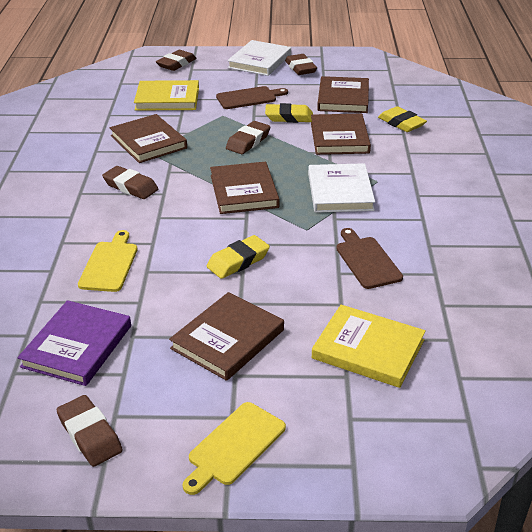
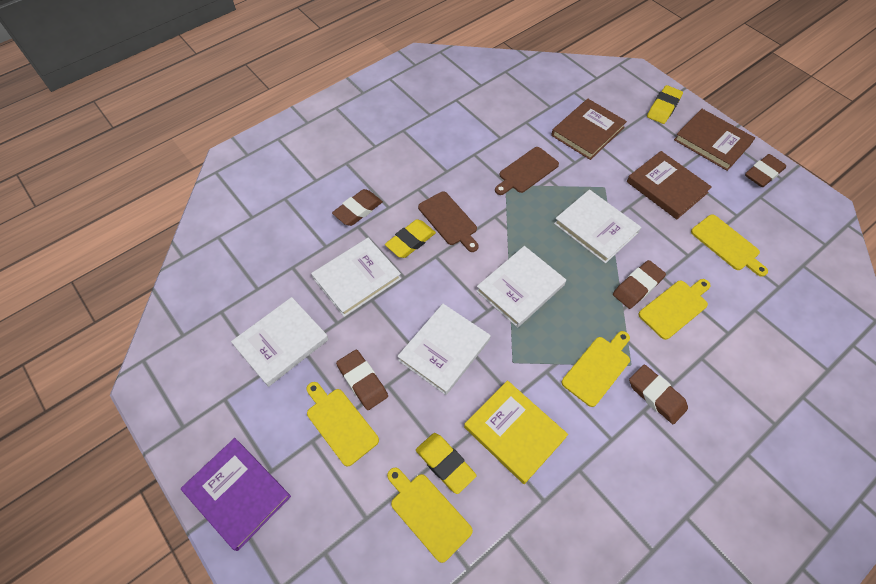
brown book: 5 -> 3
white book: 2 -> 5
yellow book: 2 -> 1
yellow cutting board: 2 -> 5

